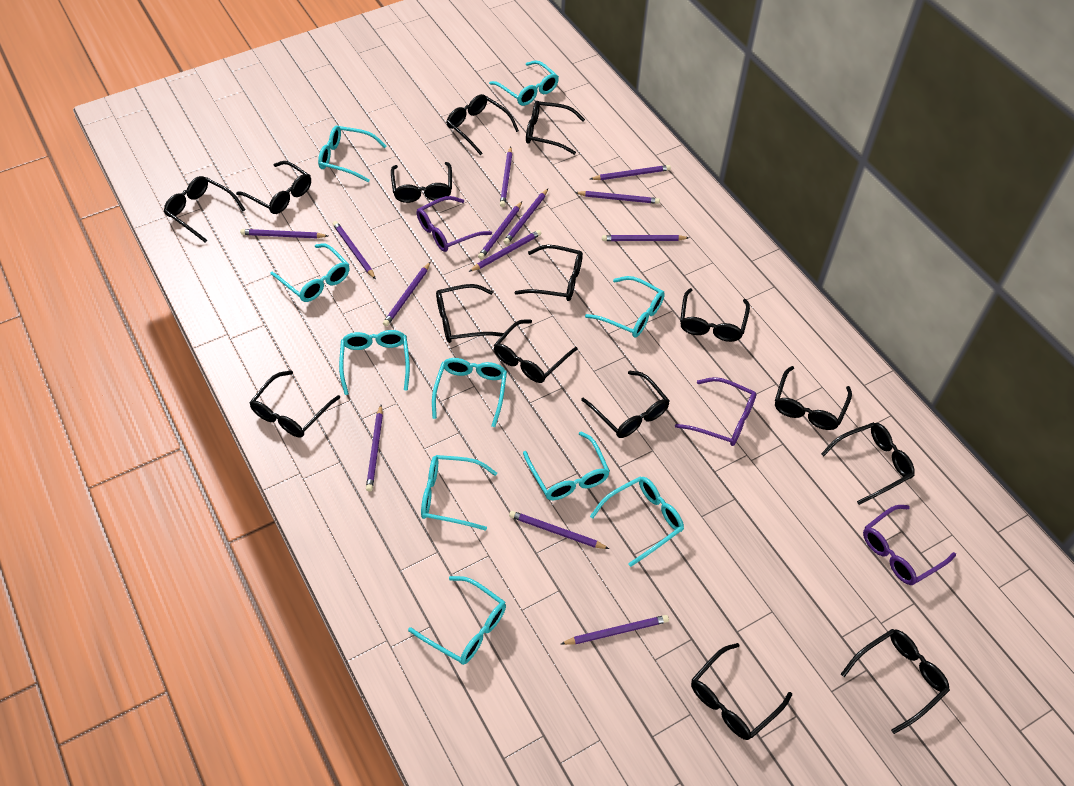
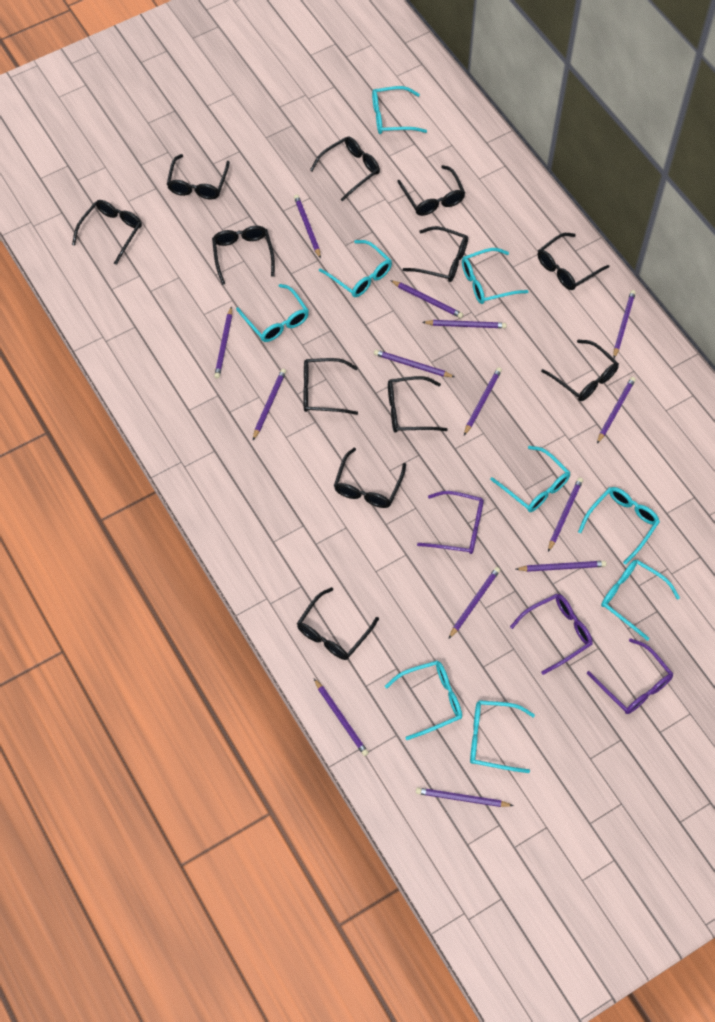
black glasses: 15 -> 12
purple pencil: 13 -> 14
turquoise glasses: 10 -> 9

